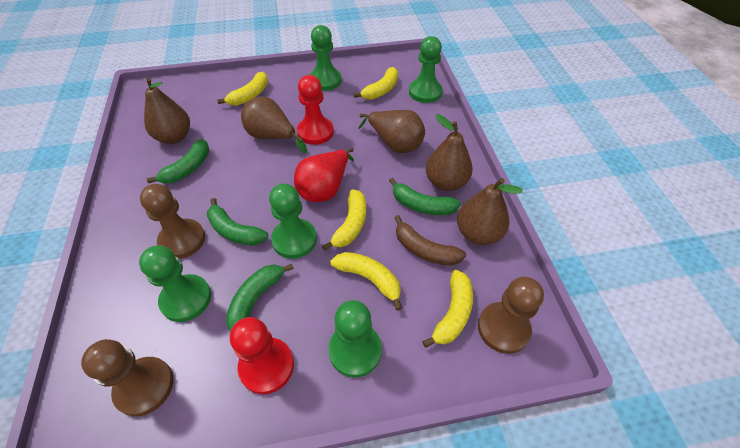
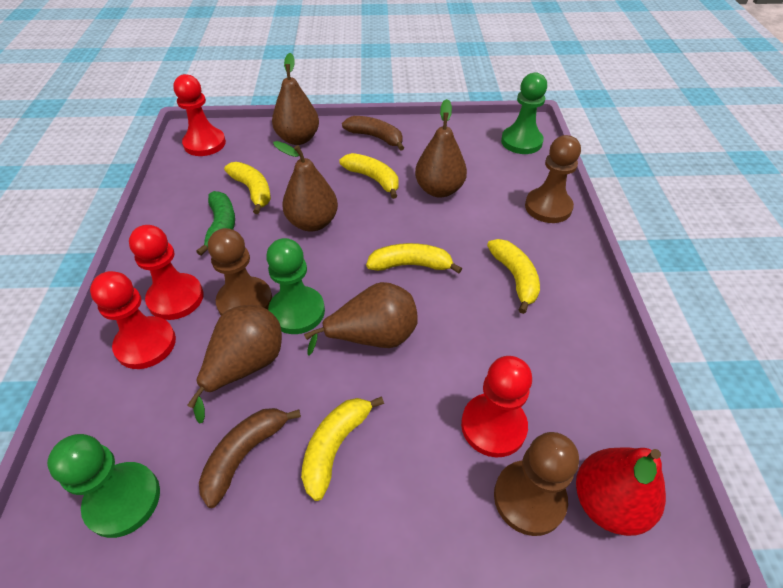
brown banana: 1 -> 2
green banana: 4 -> 1
green pawn: 5 -> 3
red pawn: 2 -> 4

